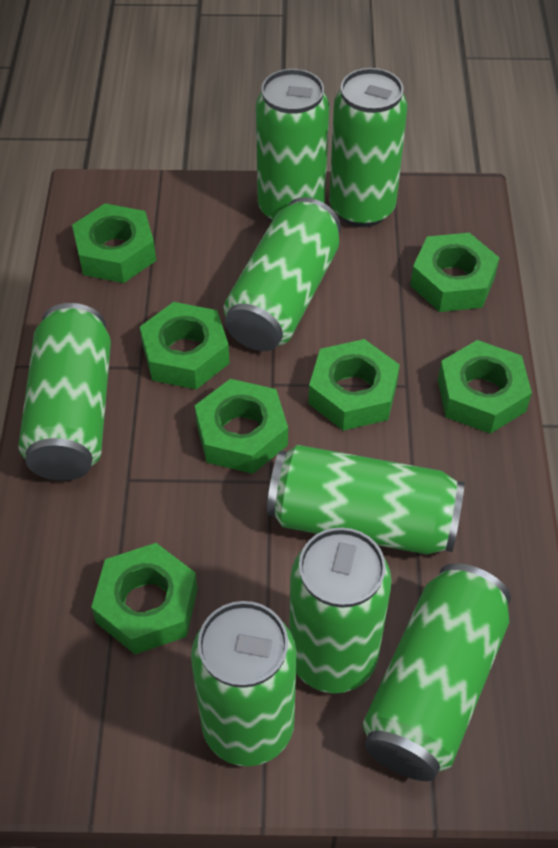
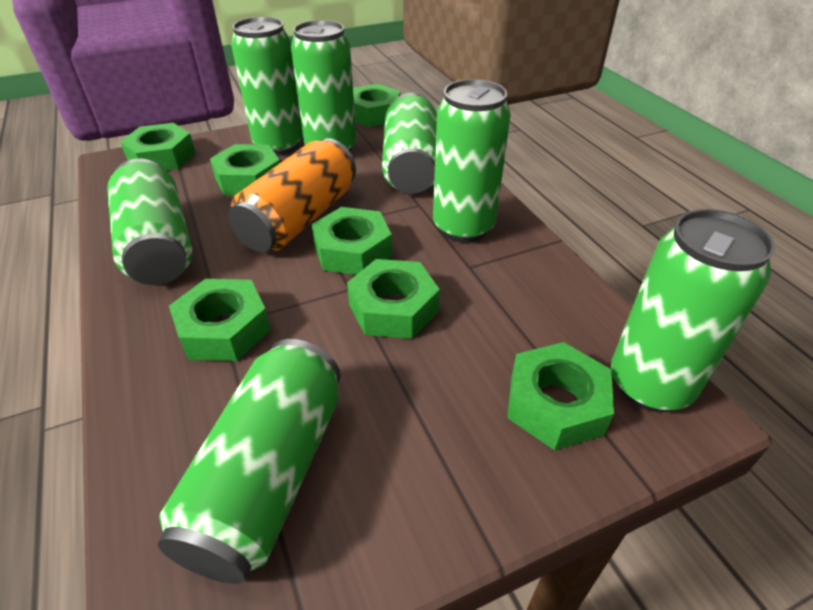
green can: 8 -> 7
orange can: 0 -> 1

